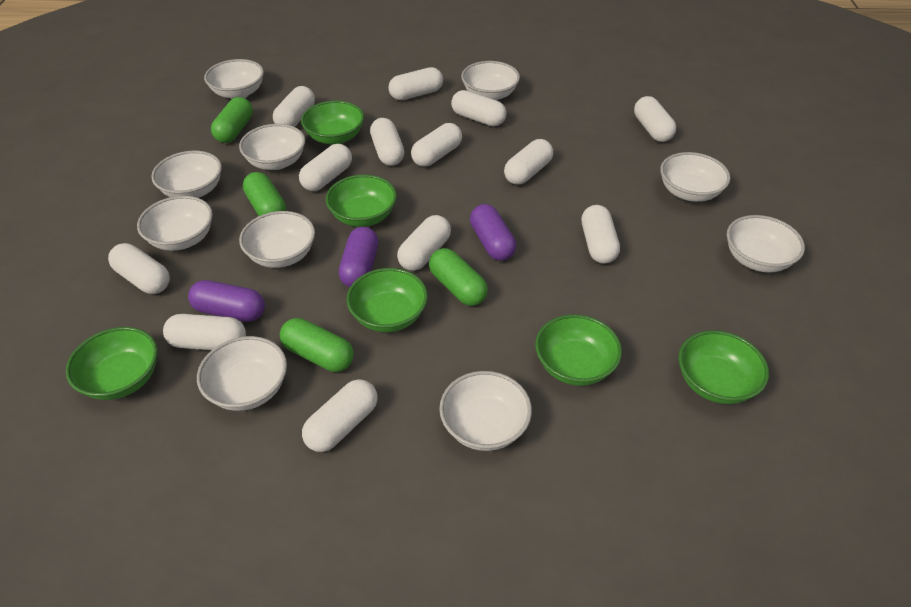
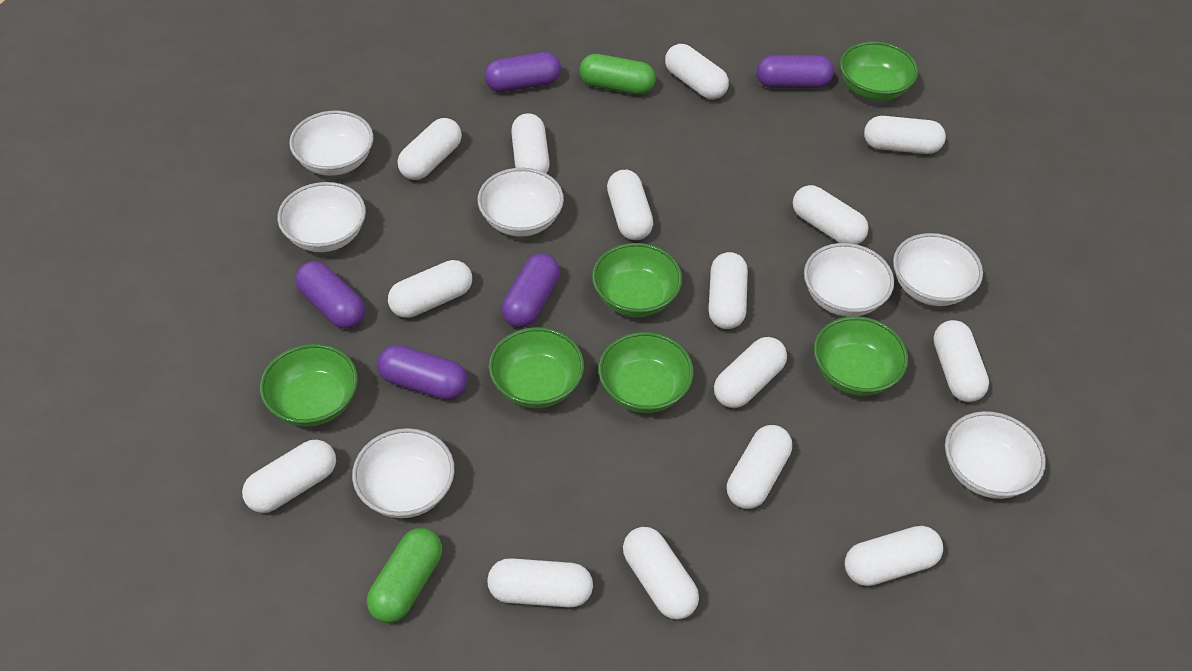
green capsule: 4 -> 2
purple capsule: 3 -> 5
white bowl: 10 -> 7
white capsule: 13 -> 15

